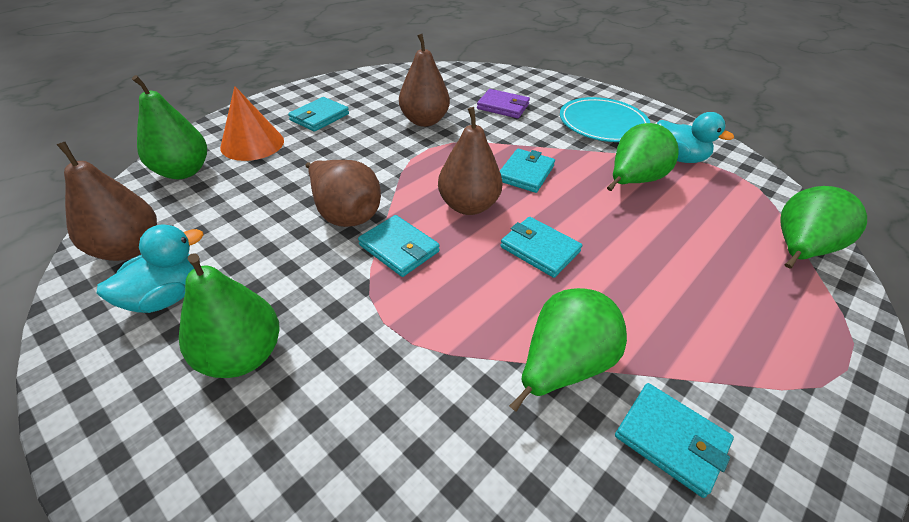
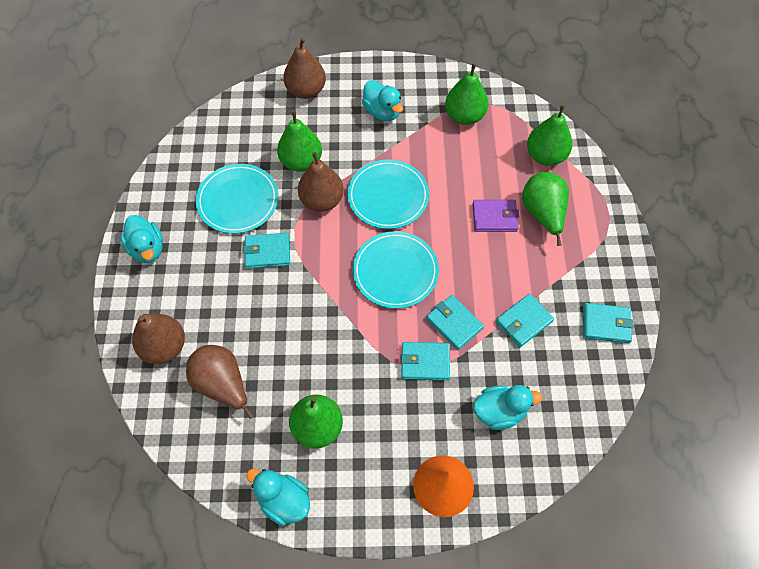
turquoise duck: 2 -> 4
turquoise plate: 1 -> 3

